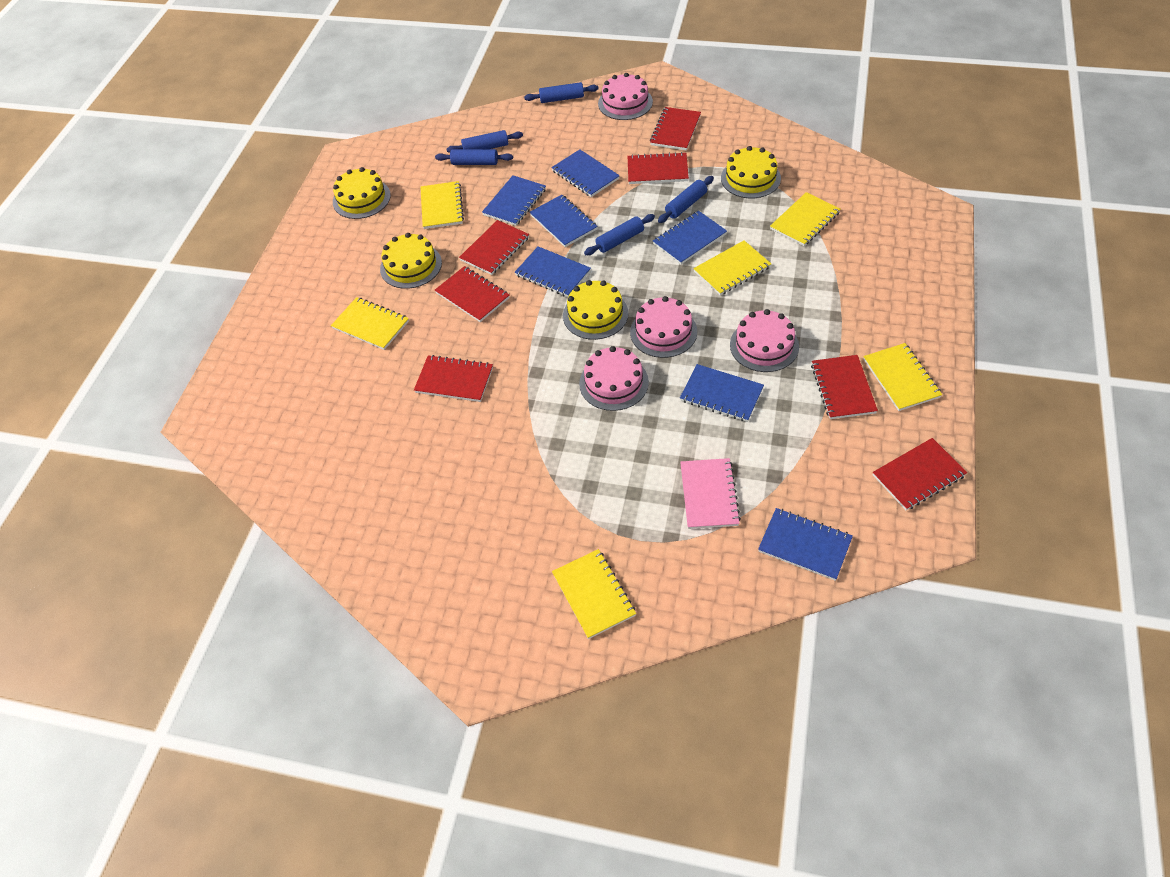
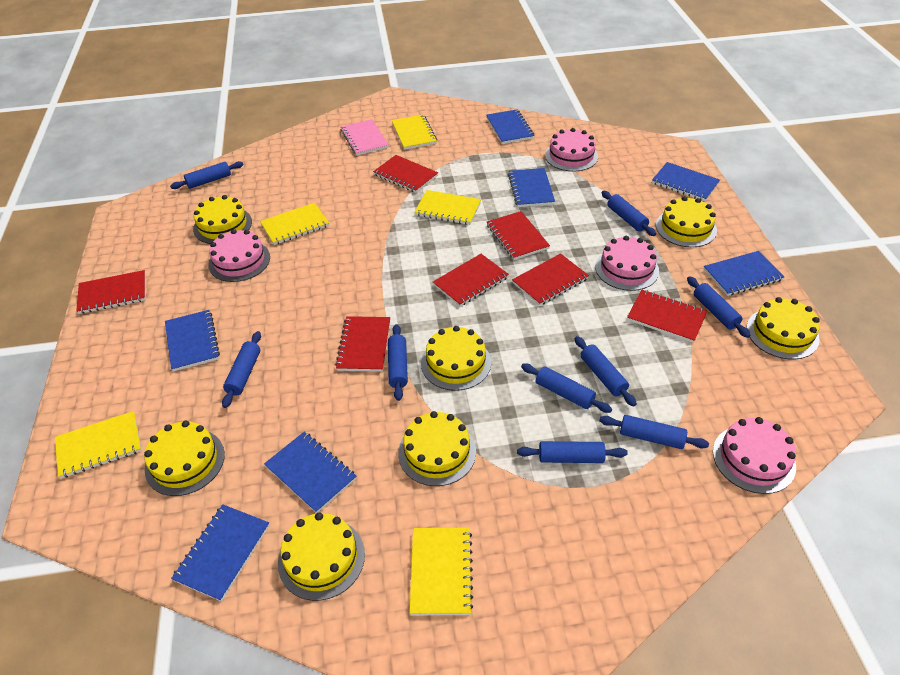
blue rolling pin: 5 -> 9
yellow cake: 4 -> 7
yellow notebook: 6 -> 5

